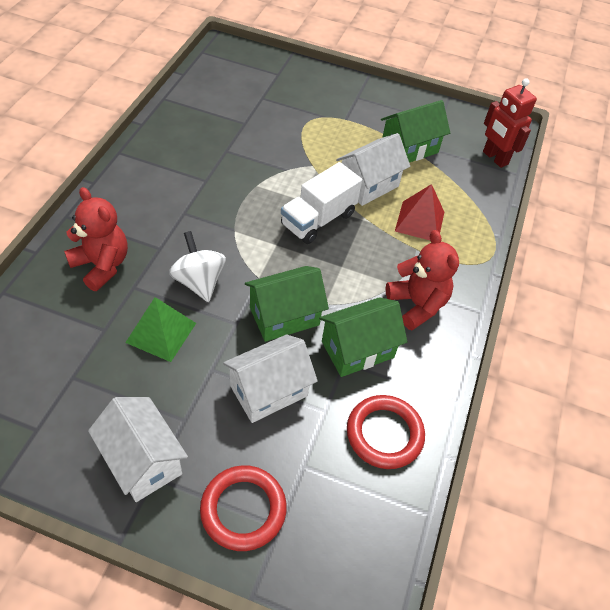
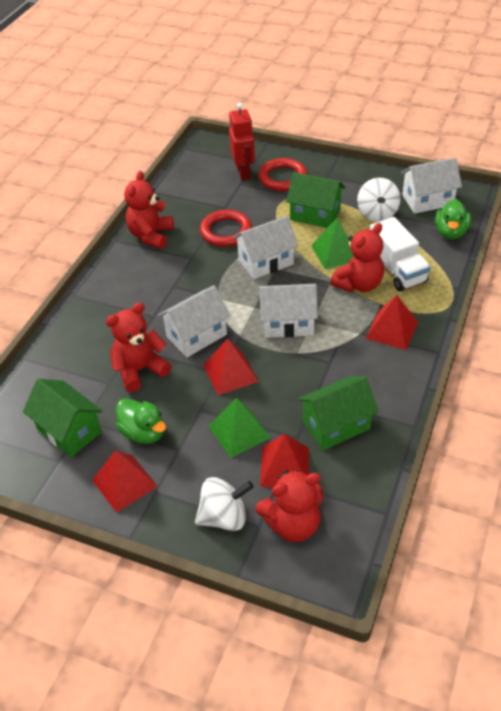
green duck: 0 -> 2
green pyramid: 1 -> 2
red pyramid: 1 -> 4
red teddy bear: 2 -> 4
white house: 3 -> 4
white spinning top: 1 -> 2

